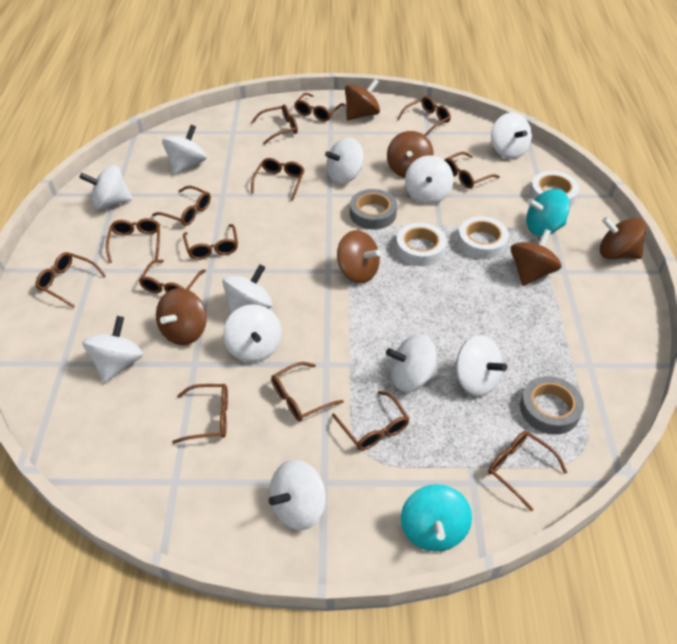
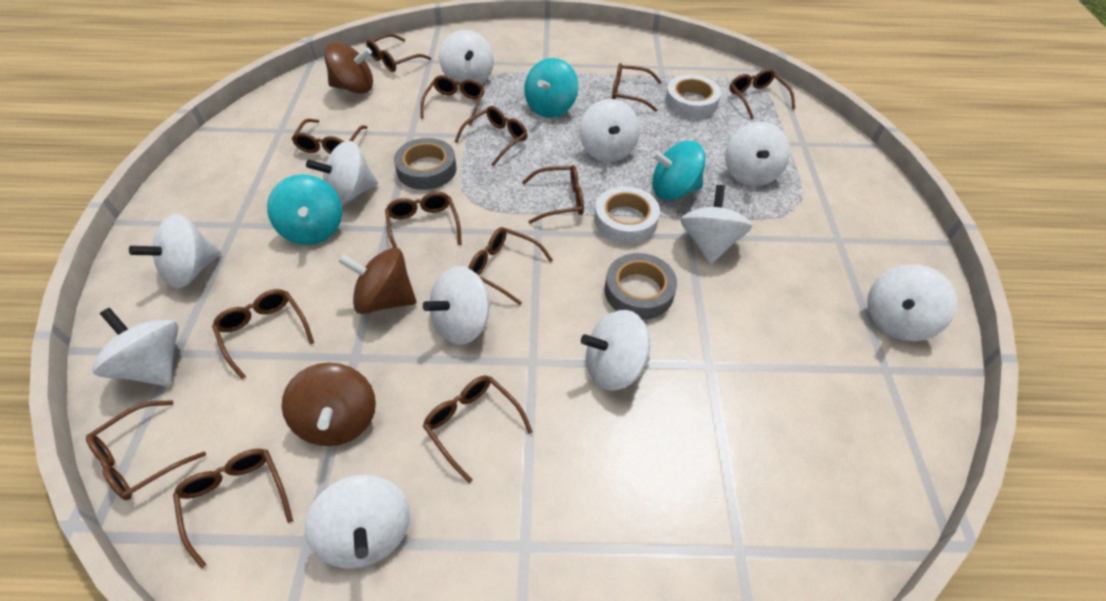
brown glasses: 14 -> 13
brown spinning top: 6 -> 3
turquoise spinning top: 2 -> 3
white tape: 3 -> 2

